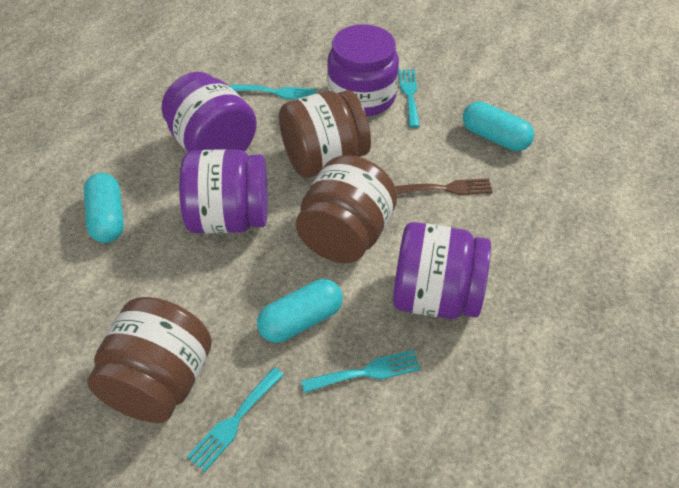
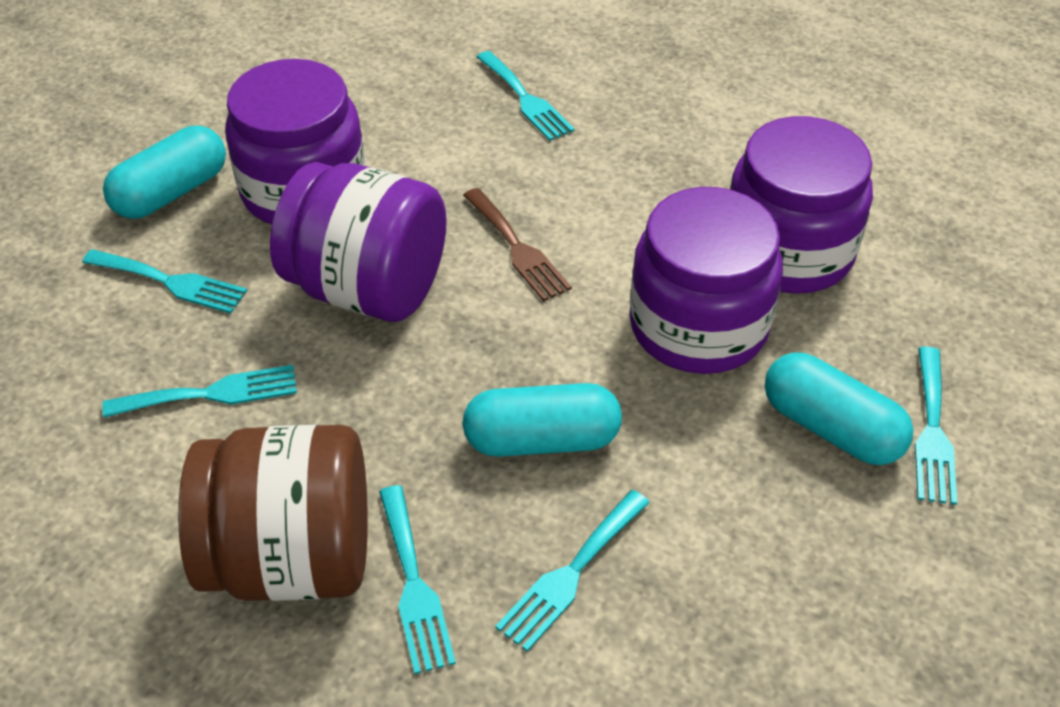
brown jar: 3 -> 1
turquoise fork: 4 -> 6

